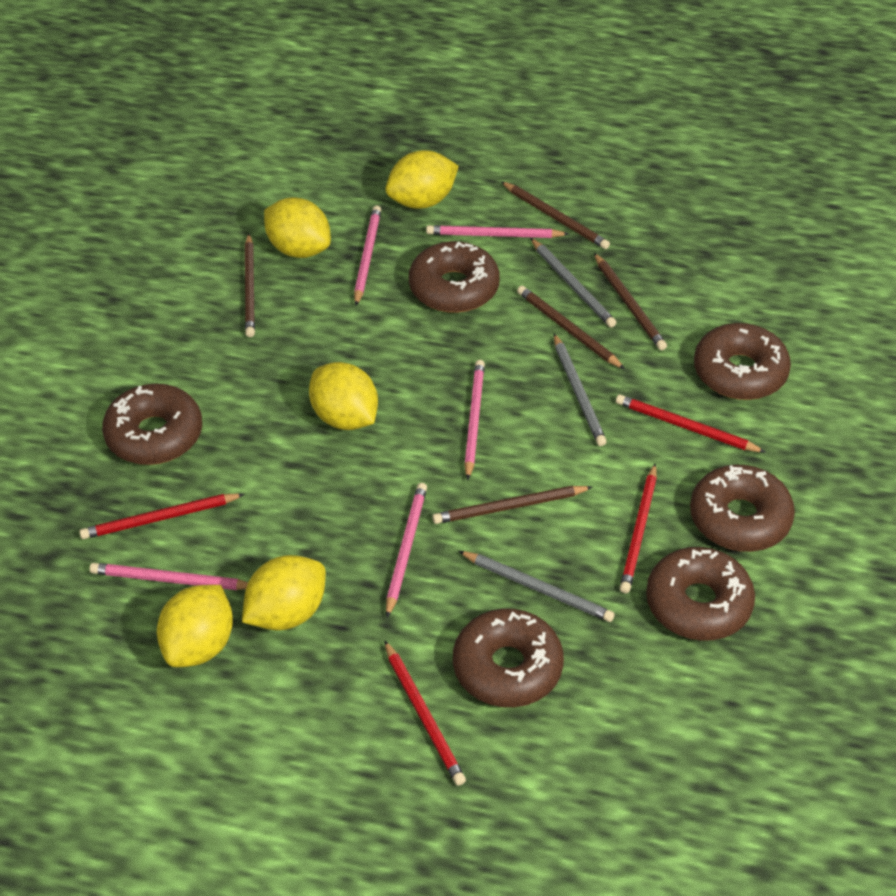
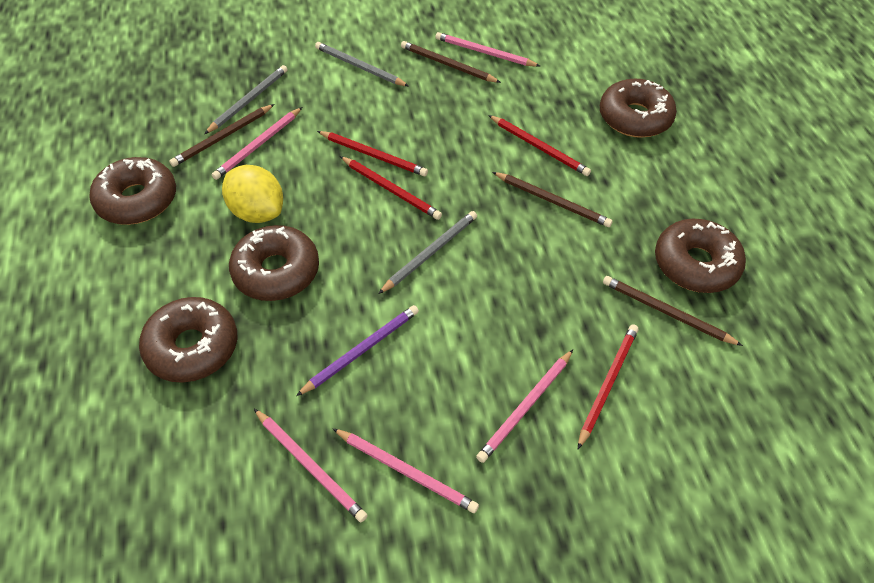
brown donut: 6 -> 5
brown pencil: 5 -> 4
purple pencil: 0 -> 1
yellow lemon: 5 -> 1

